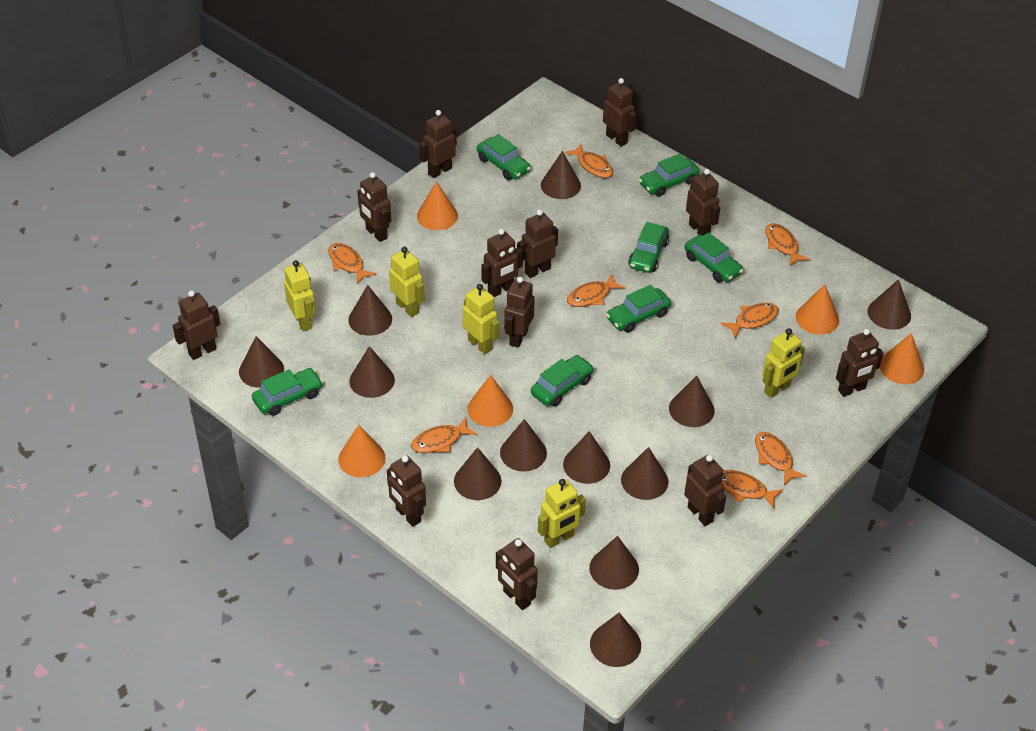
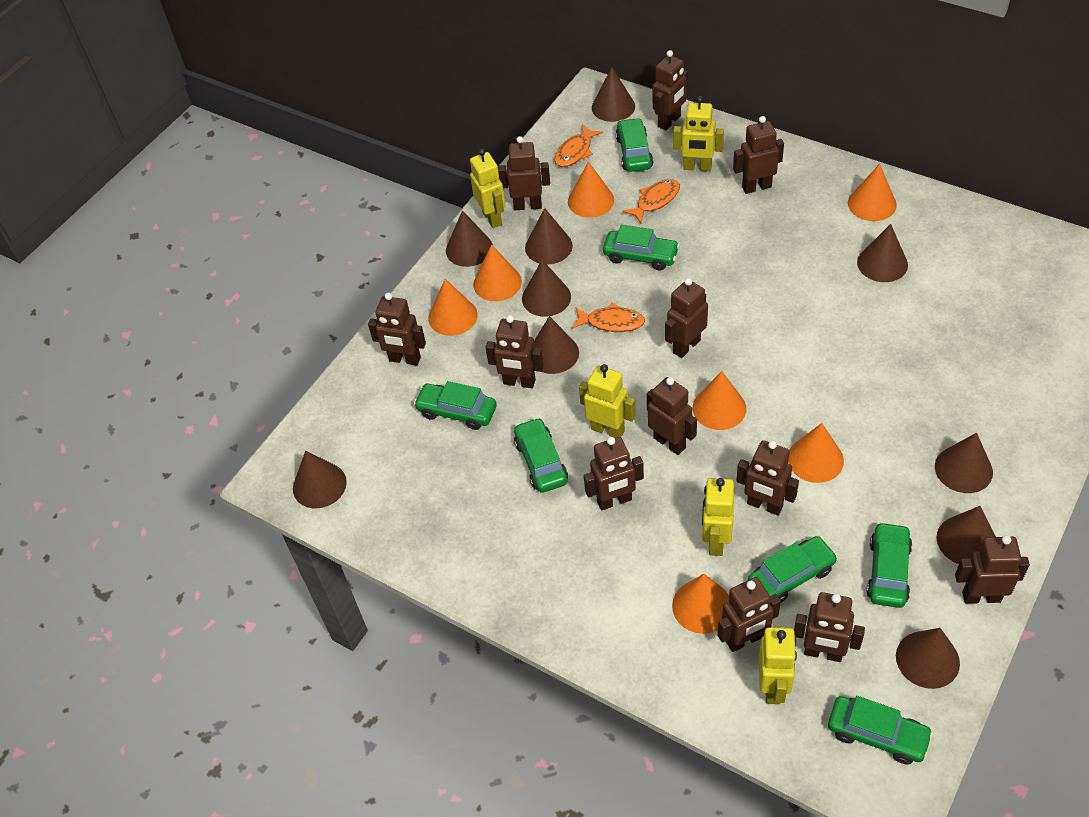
brown cone: 12 -> 10
orange cone: 5 -> 7
orange fish: 8 -> 3

